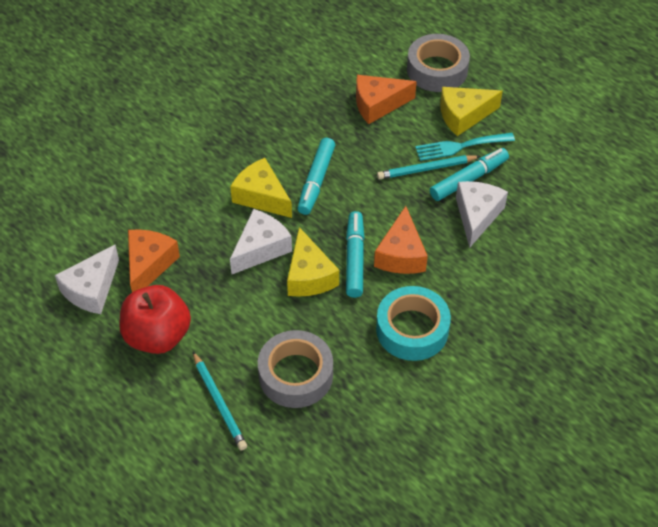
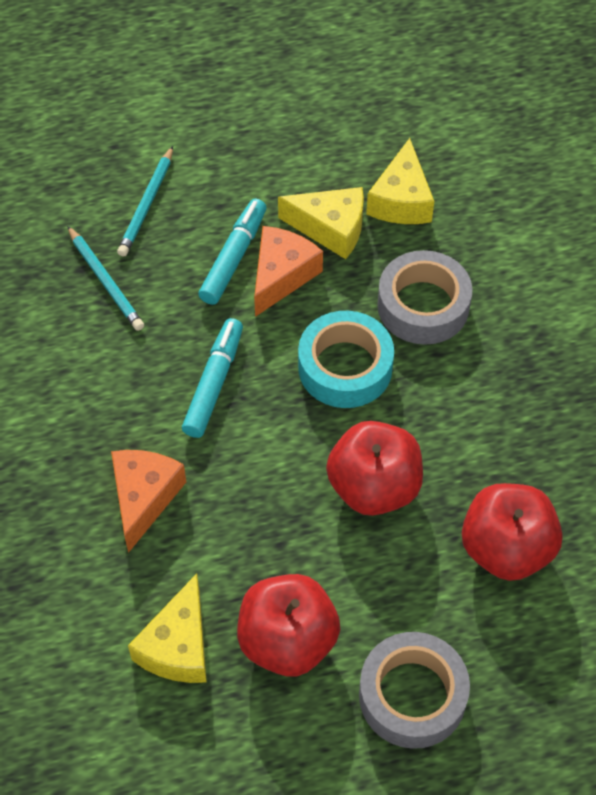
orange cheese: 3 -> 2
red apple: 1 -> 3
turquoise fork: 1 -> 0
turquoise marker: 3 -> 2
white cheese: 3 -> 0

